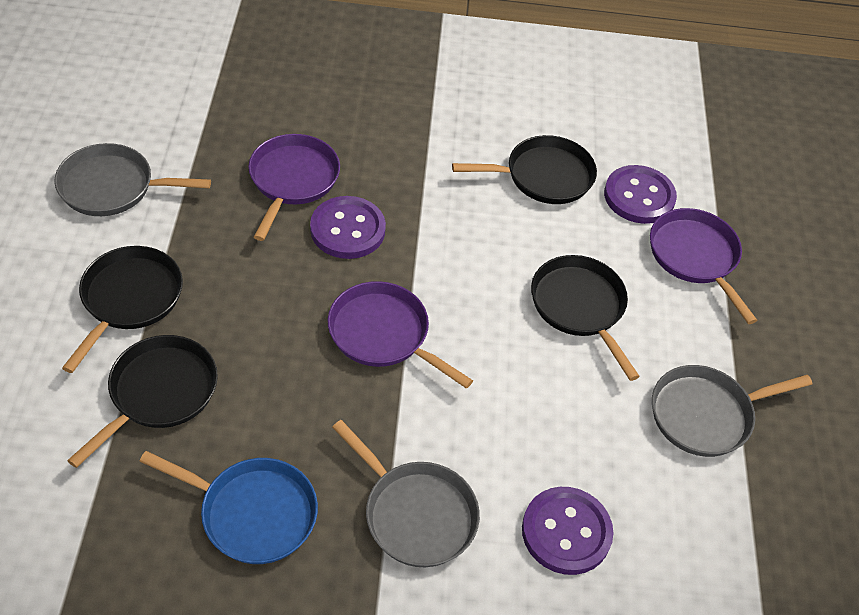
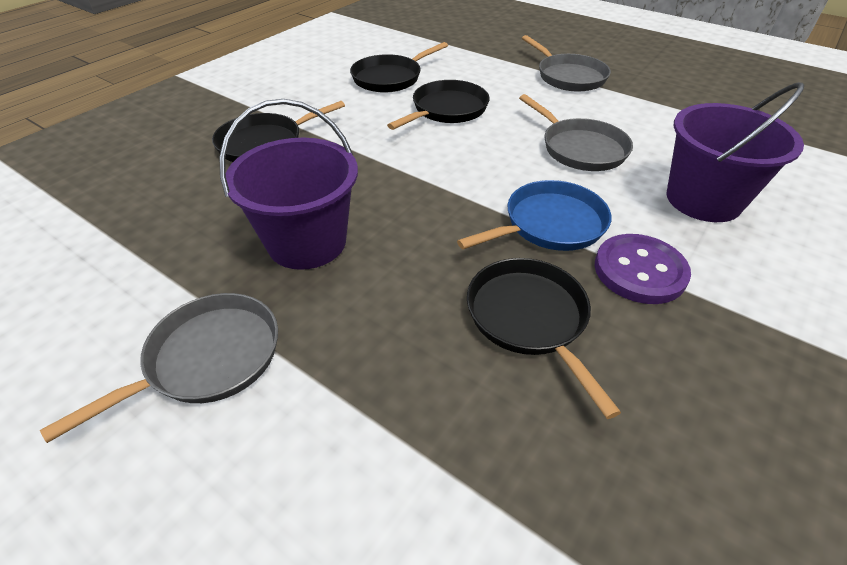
purple bucket: 0 -> 2
purple button: 3 -> 1
purple pan: 3 -> 0

